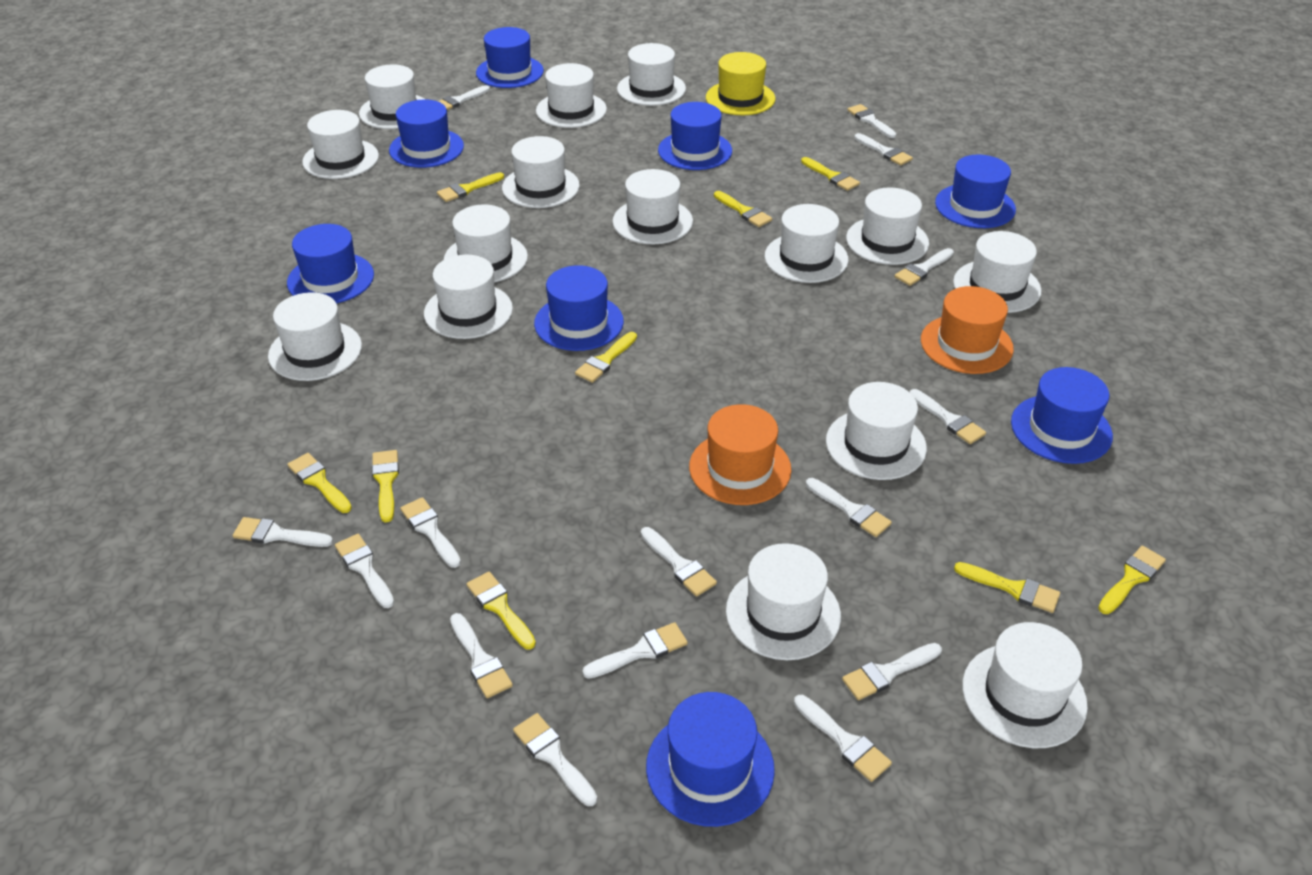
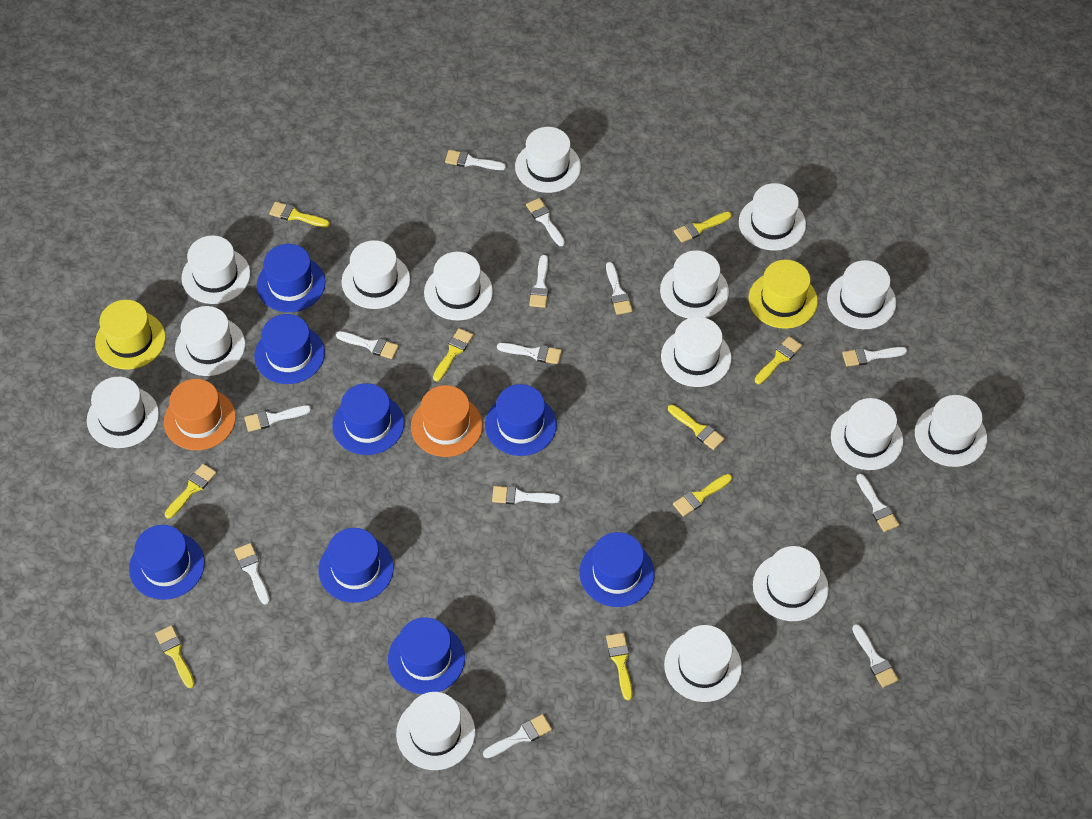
white brush: 15 -> 13
yellow hat: 1 -> 2

